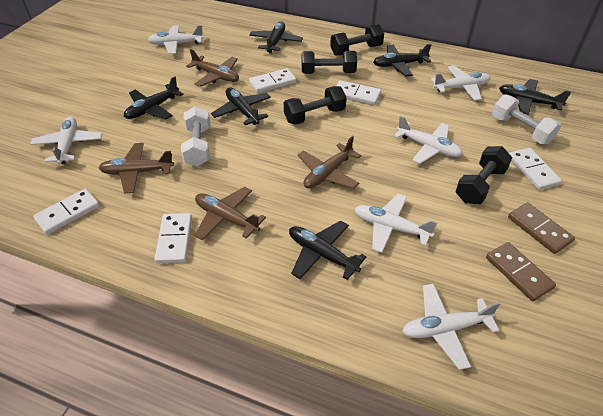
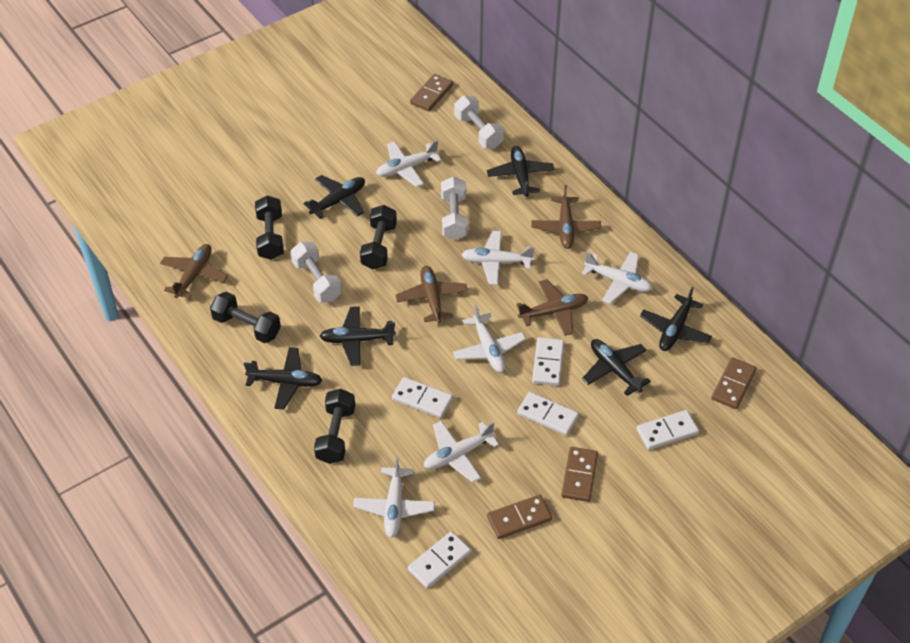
brown domino: 2 -> 4
white dumbbell: 2 -> 3

